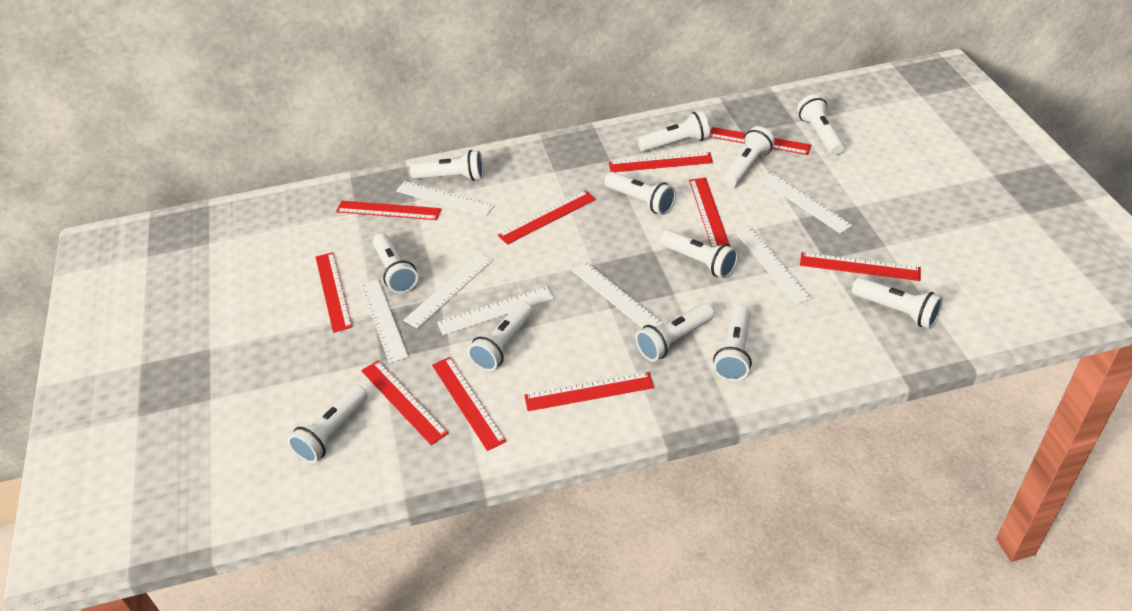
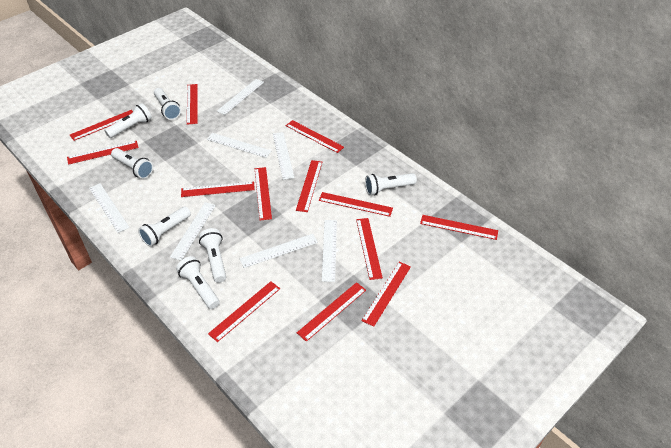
red ruler: 10 -> 13
white flashlight: 12 -> 7

